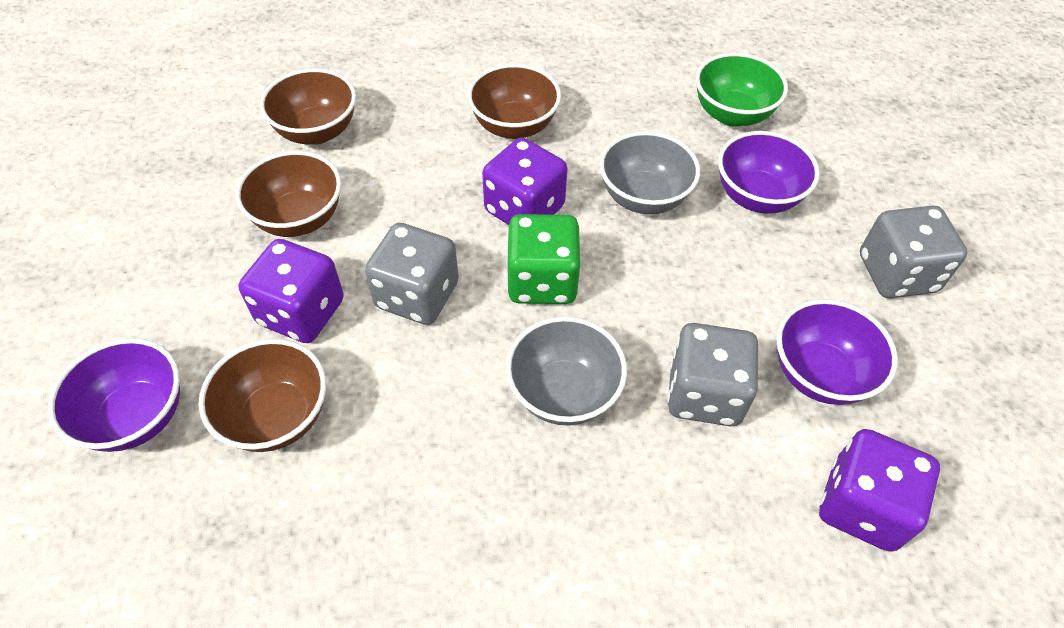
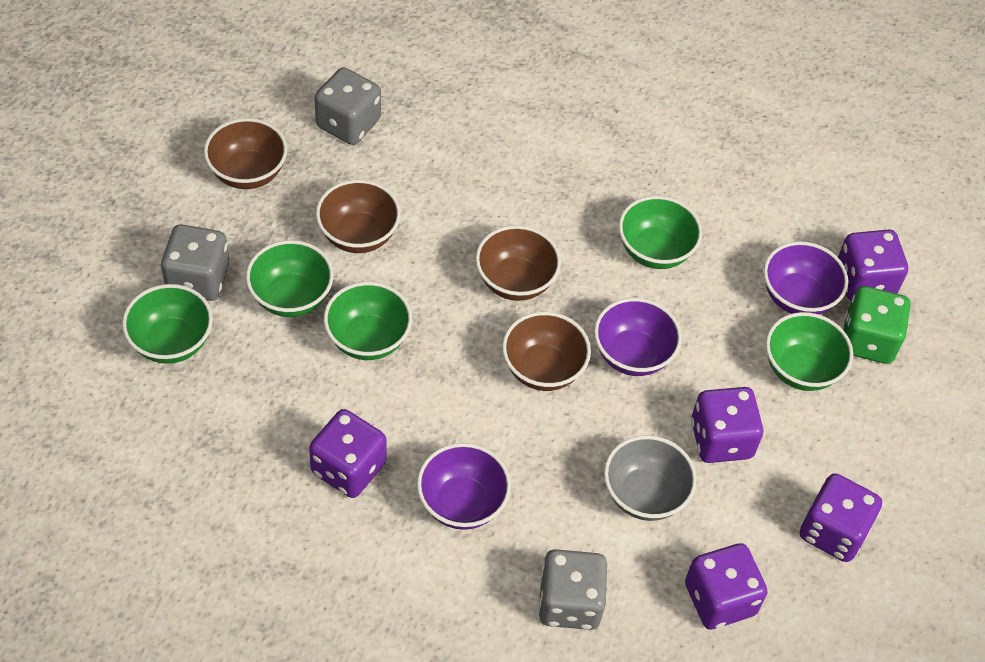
green bowl: 1 -> 5
grey bowl: 2 -> 1
purple dice: 3 -> 5

